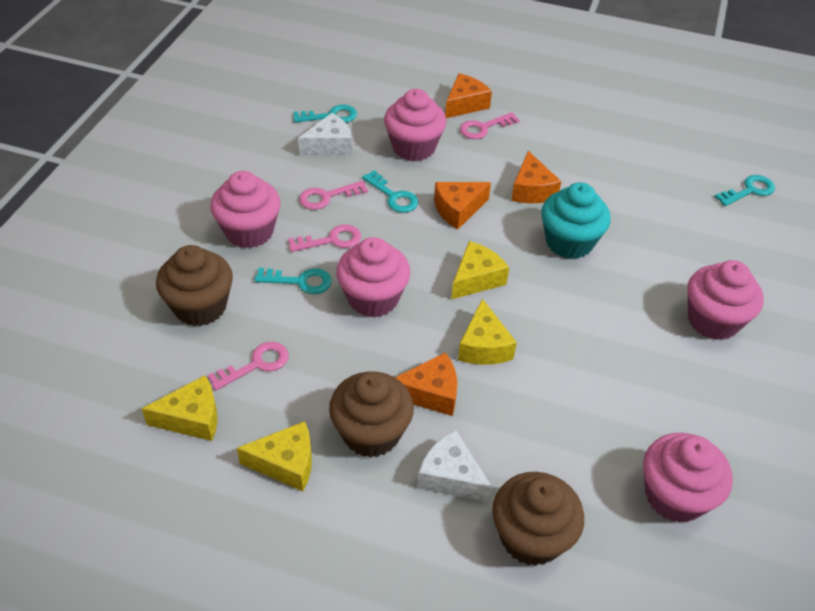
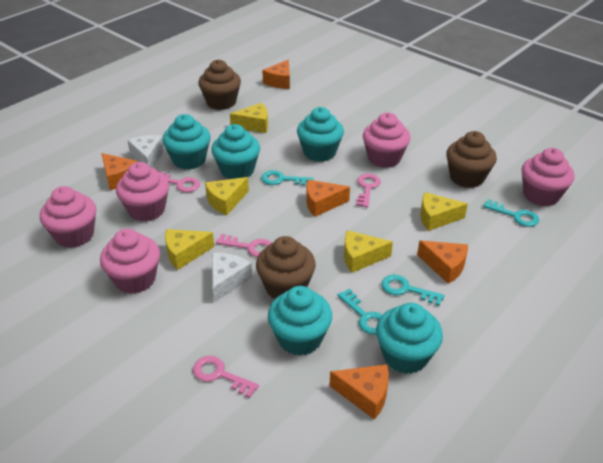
orange cheese: 4 -> 5
turquoise cupcake: 1 -> 5
yellow cheese: 4 -> 5

